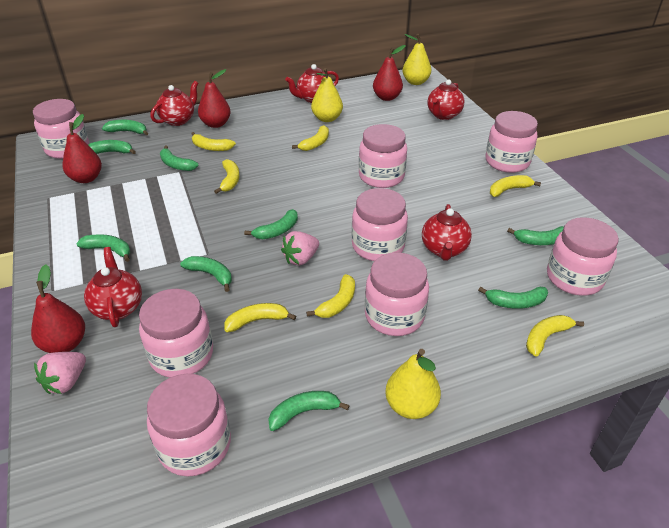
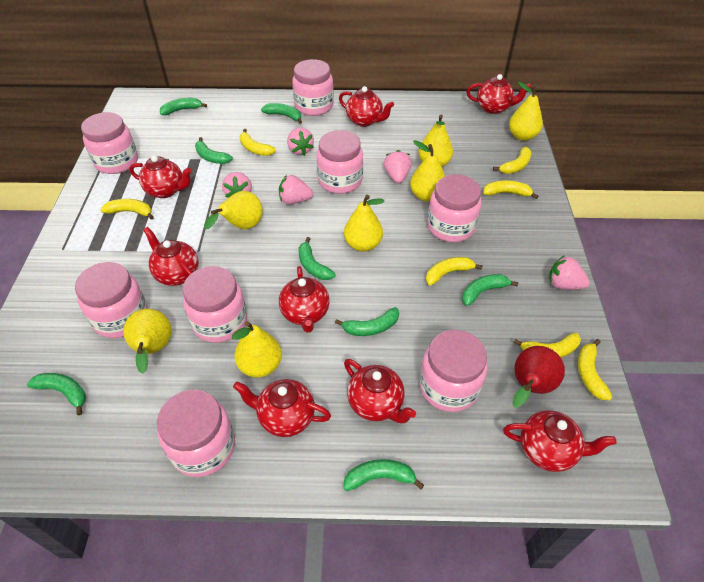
green banana: 9 -> 8
pink strawberry: 2 -> 5
red pear: 4 -> 1
red teapot: 5 -> 8
yellow pear: 3 -> 7

